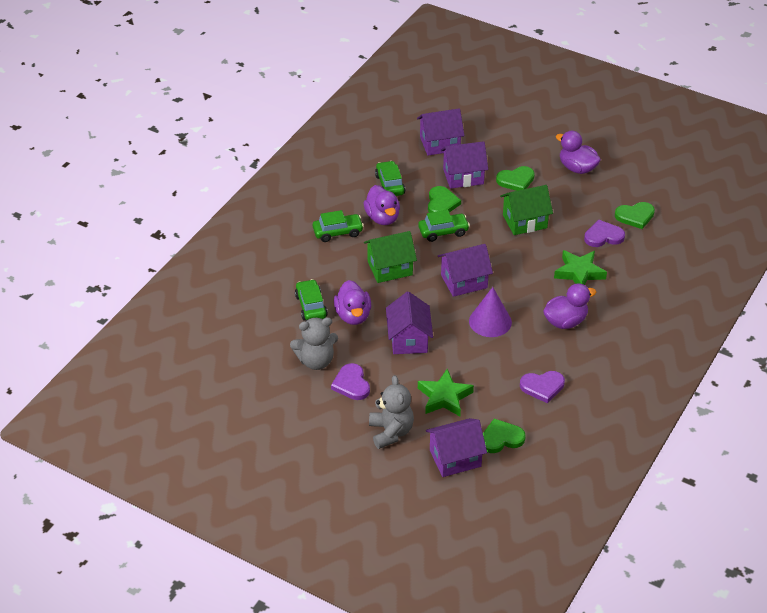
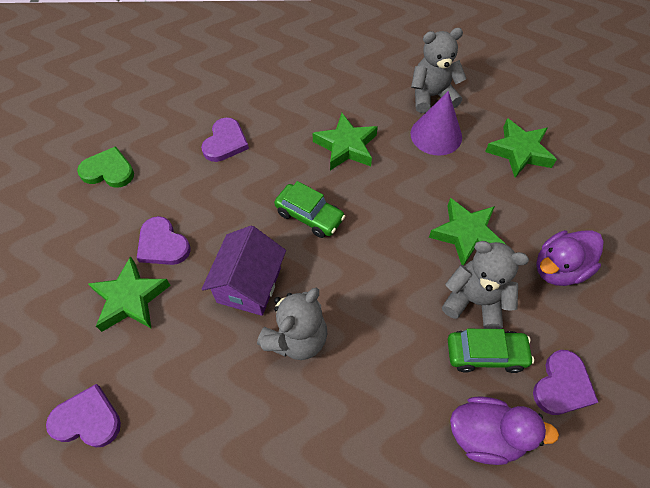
green car: 4 -> 2
green heart: 4 -> 1
green house: 2 -> 0
green star: 2 -> 4
grey teddy bear: 2 -> 3
purple duck: 4 -> 2
purple heart: 3 -> 4
purple house: 5 -> 1

